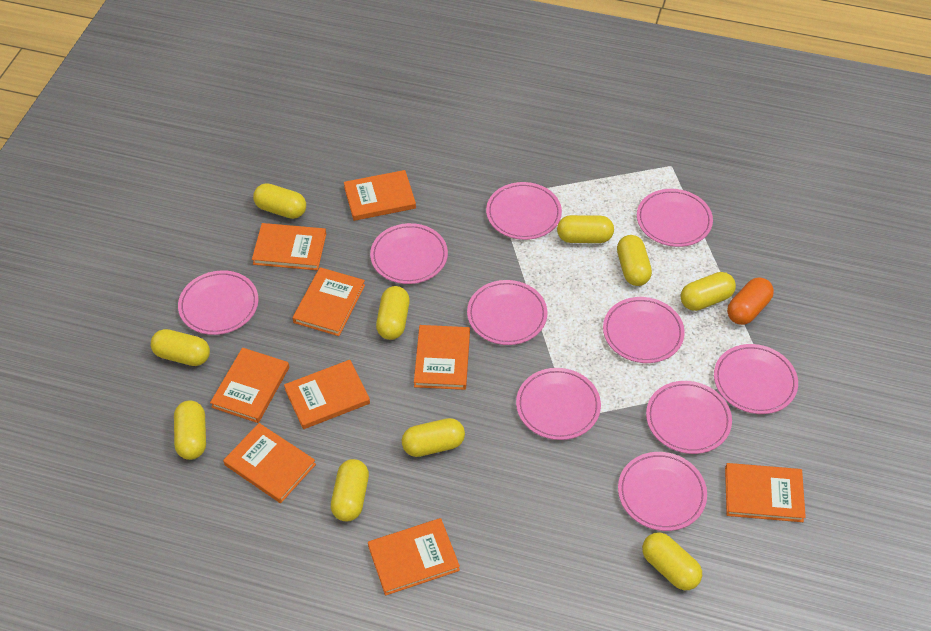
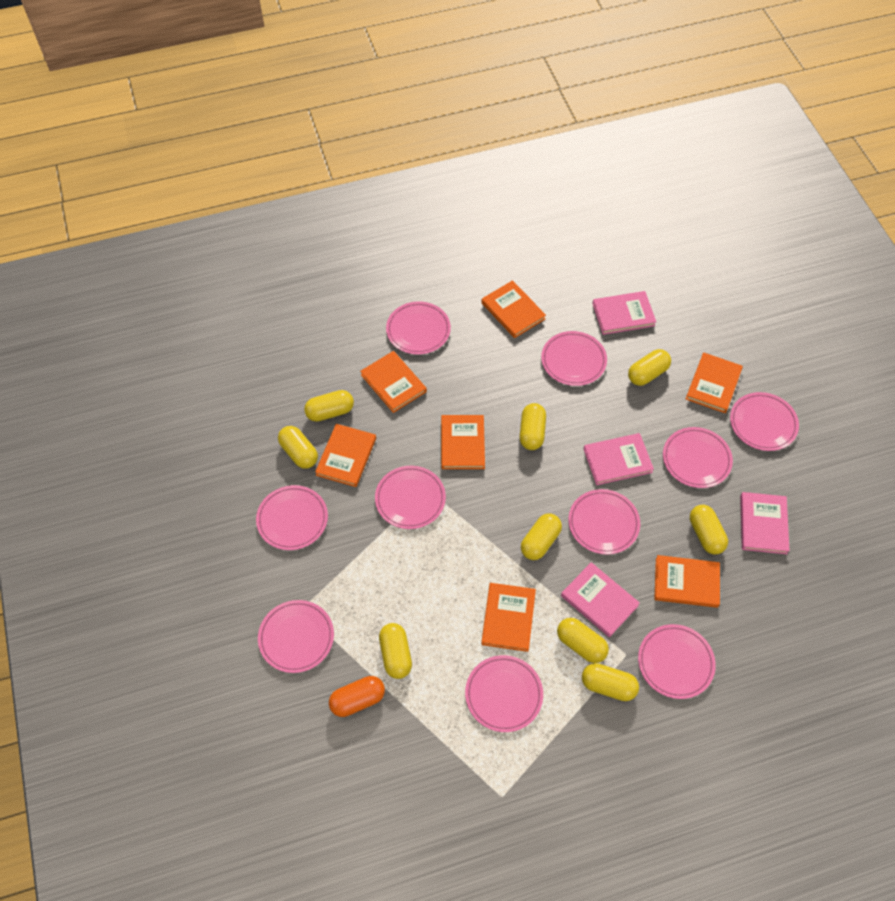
orange book: 9 -> 7
pink book: 0 -> 4
yellow capsule: 10 -> 9

